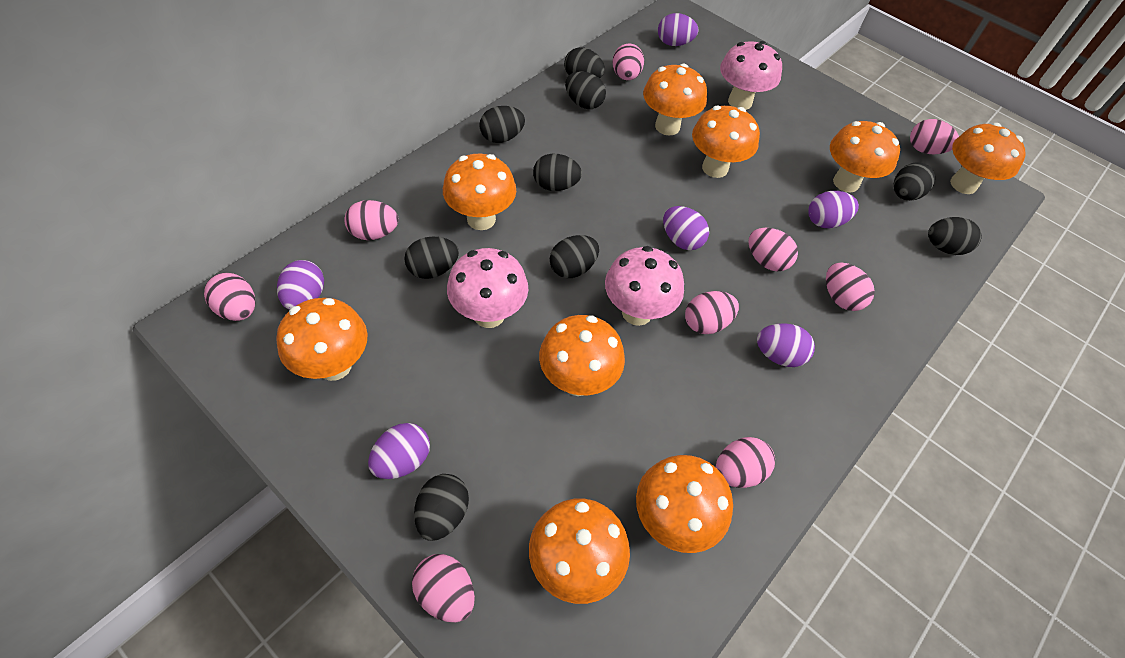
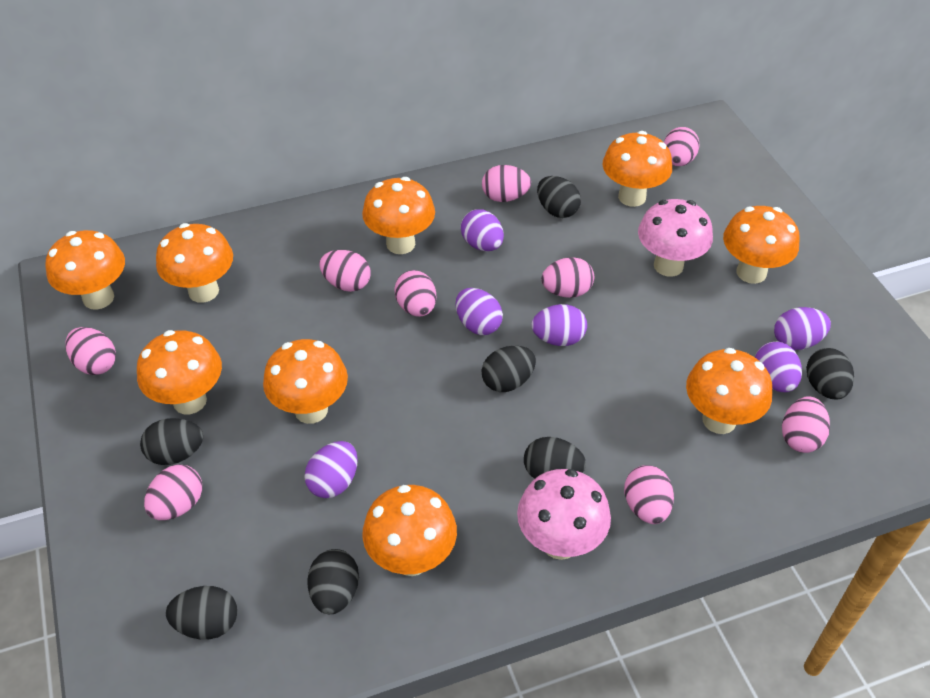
black egg: 9 -> 7
pink mushroom: 3 -> 2

